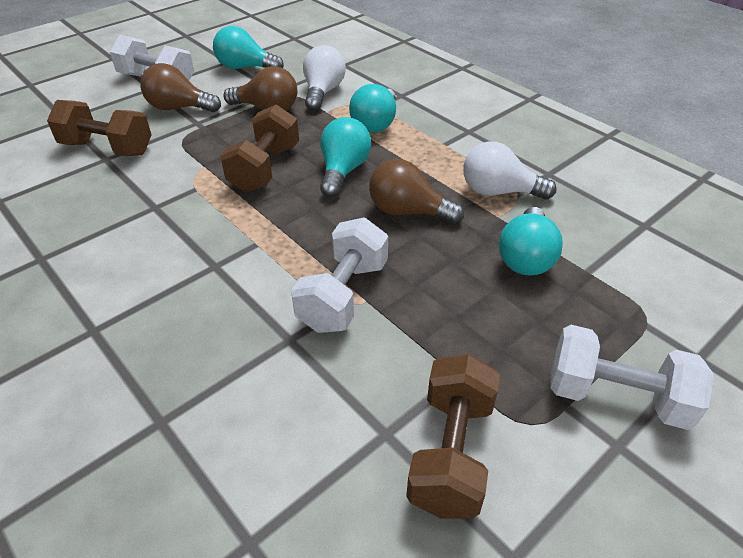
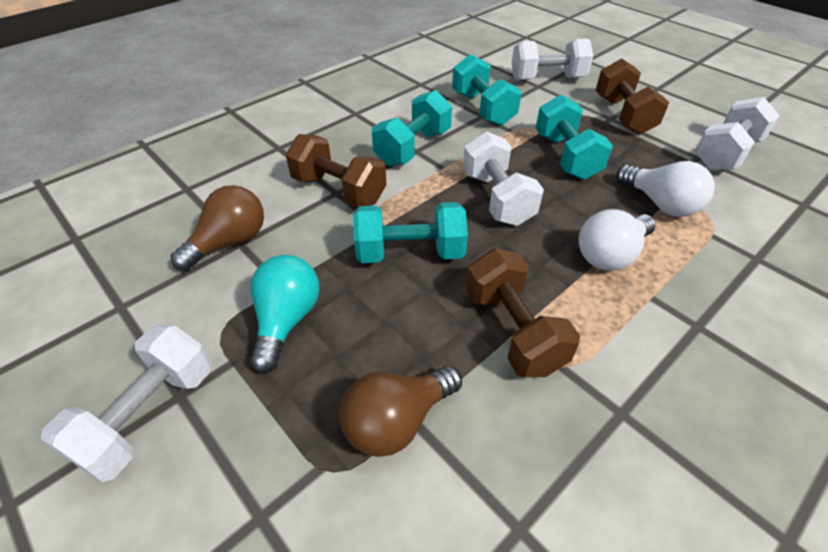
brown light bulb: 3 -> 2
turquoise dumbbell: 0 -> 4
turquoise light bulb: 4 -> 1
white dumbbell: 3 -> 4

